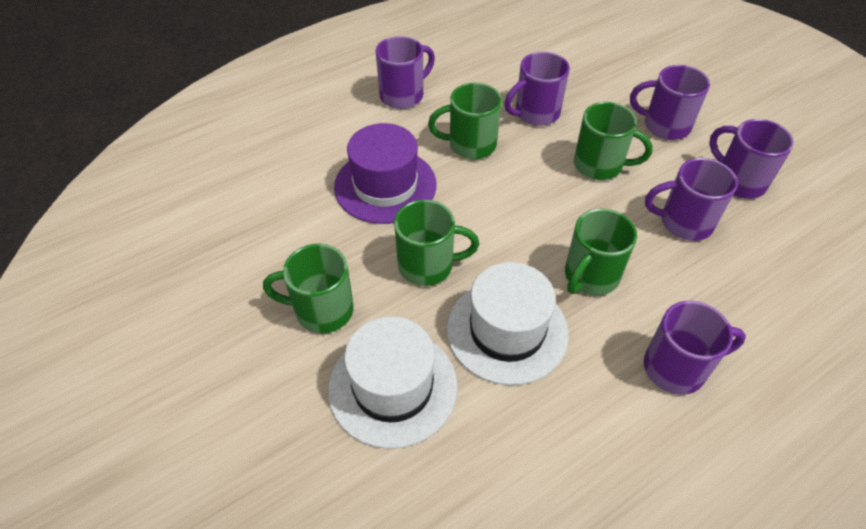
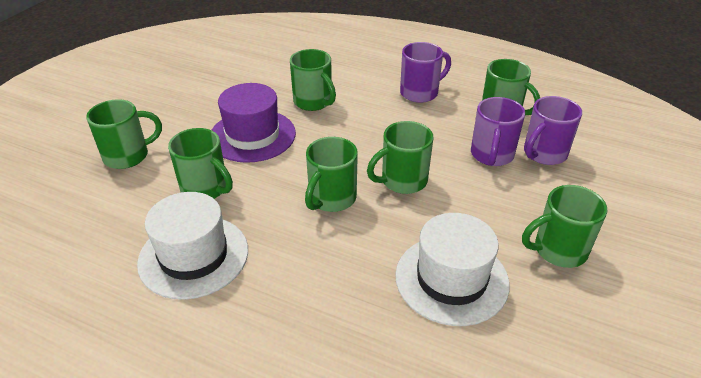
green mug: 5 -> 7
purple mug: 6 -> 3

